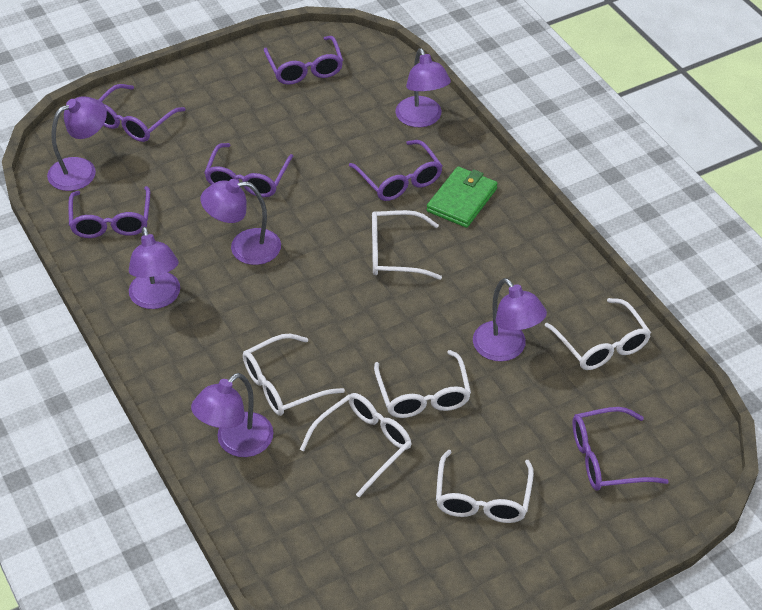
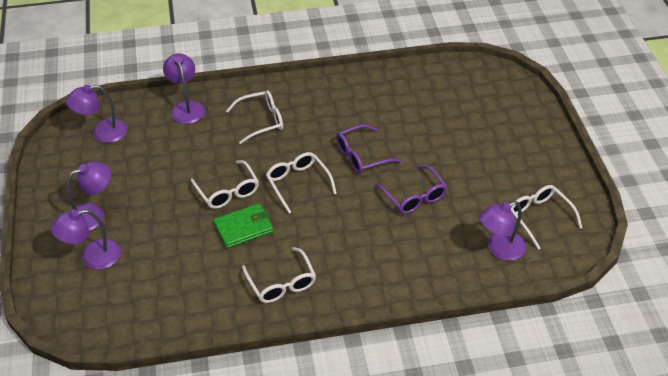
purple glasses: 6 -> 2
purple lamp: 6 -> 5
white glasses: 6 -> 5

